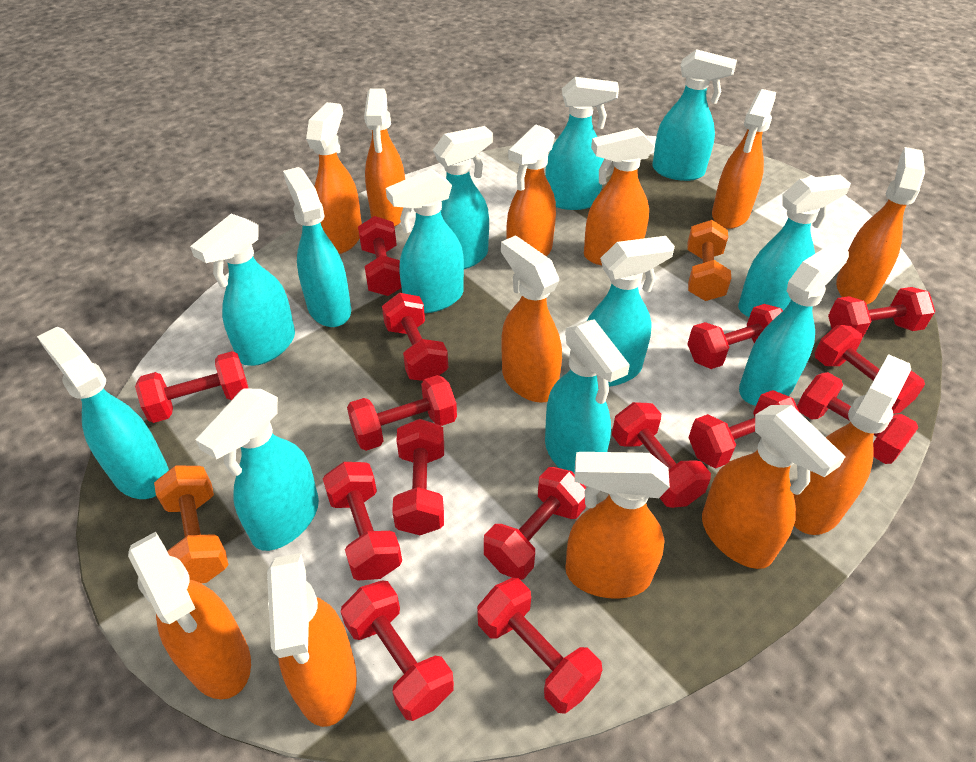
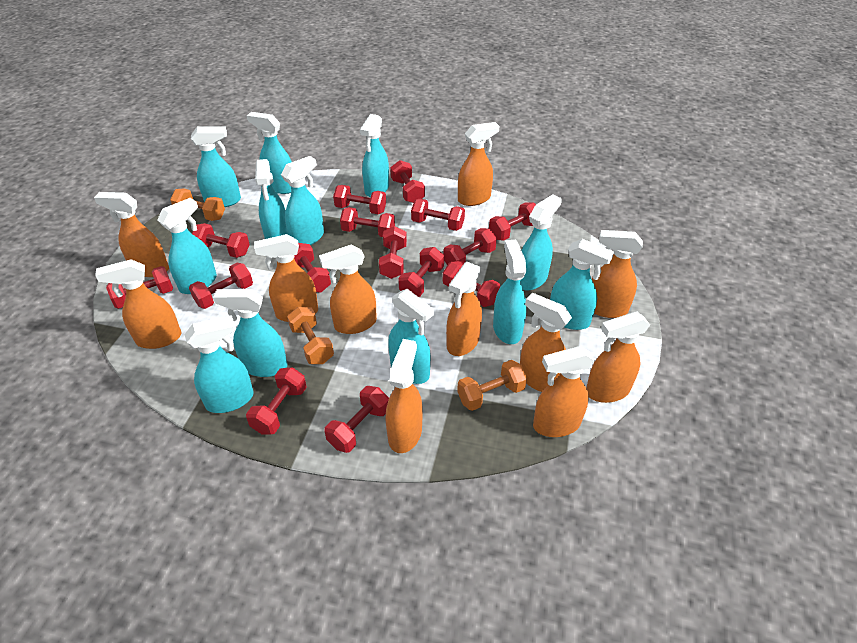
orange dumbbell: 2 -> 3
orange spray bottle: 12 -> 11

